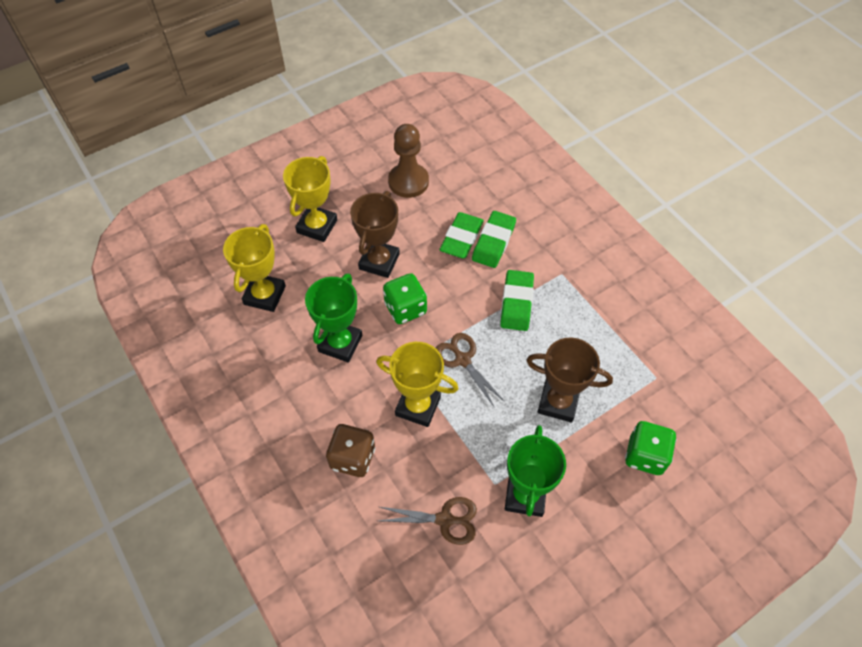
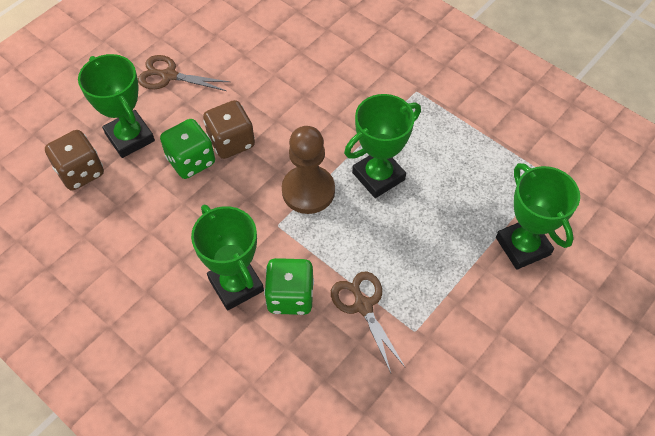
brown dice: 1 -> 2
brown trophy: 2 -> 0
green eraser: 3 -> 0
green trophy: 2 -> 4
yellow trophy: 3 -> 0

